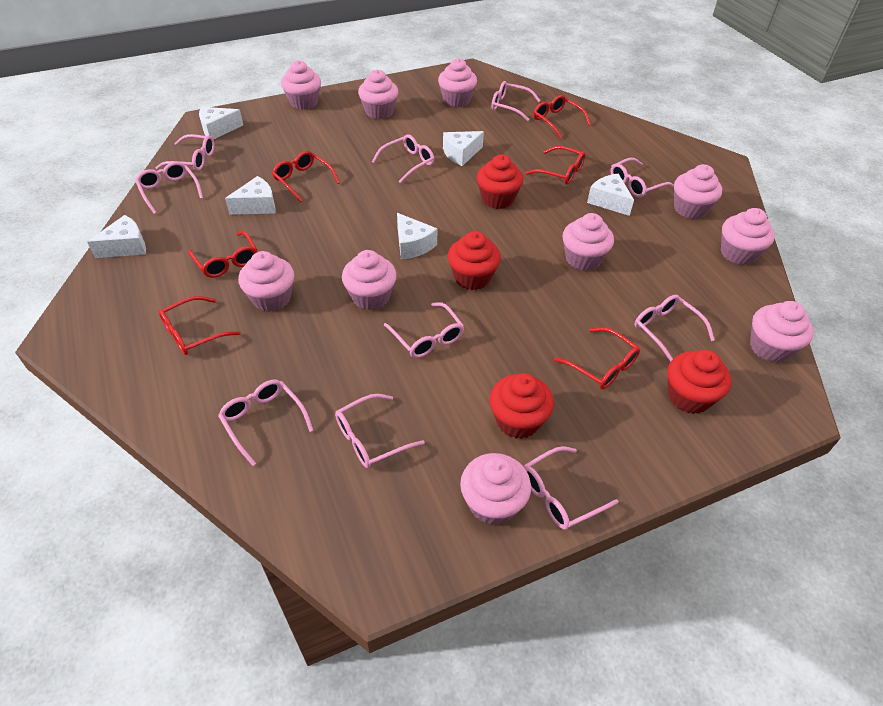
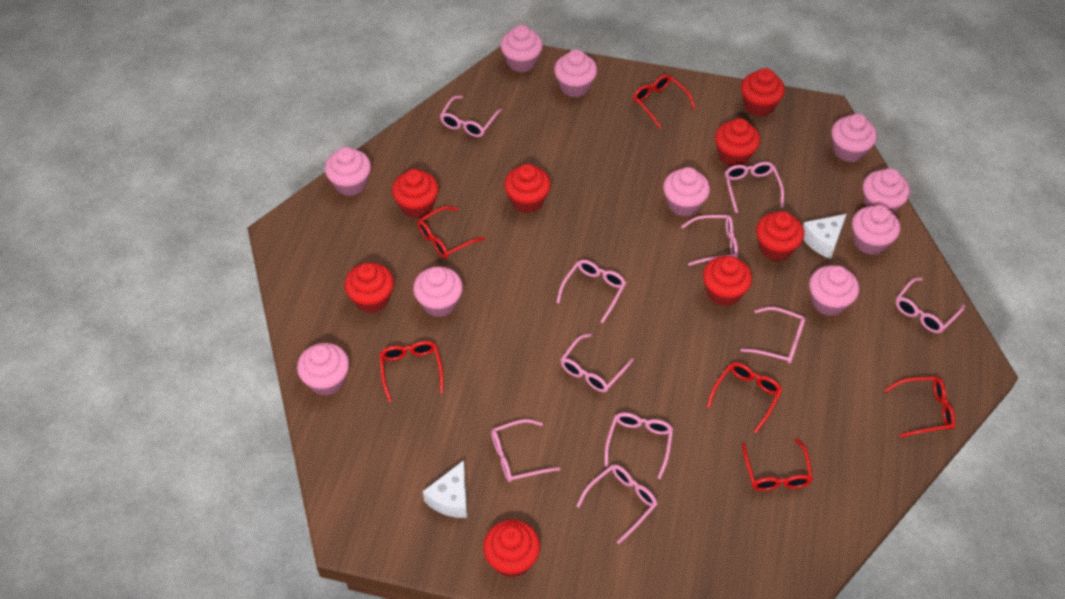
red cupcake: 4 -> 8
white cheese: 6 -> 2

